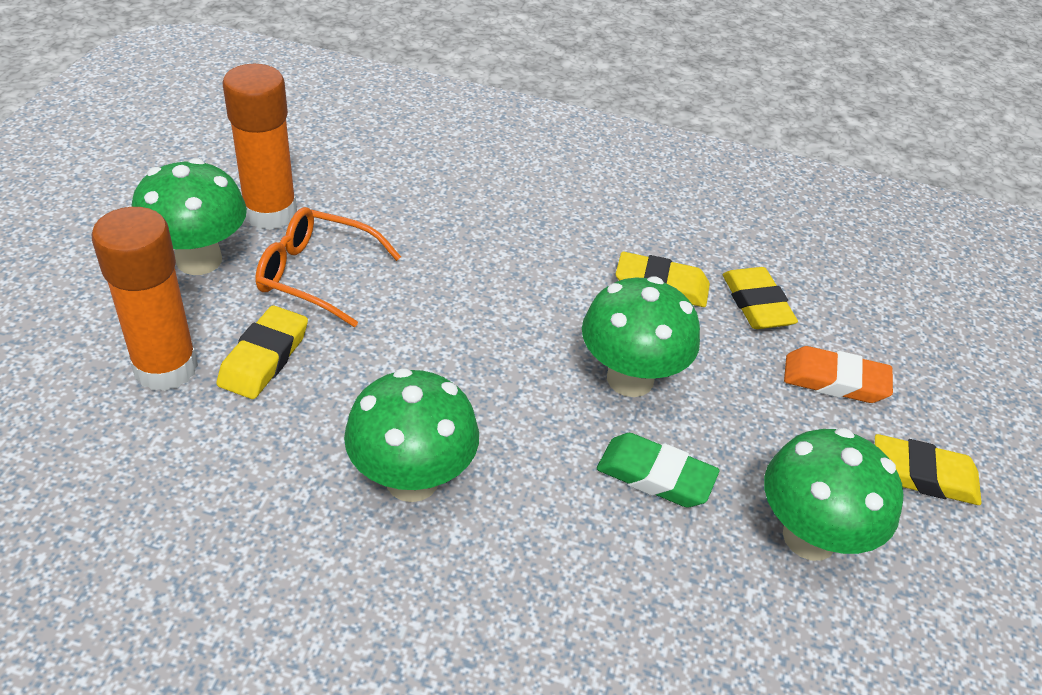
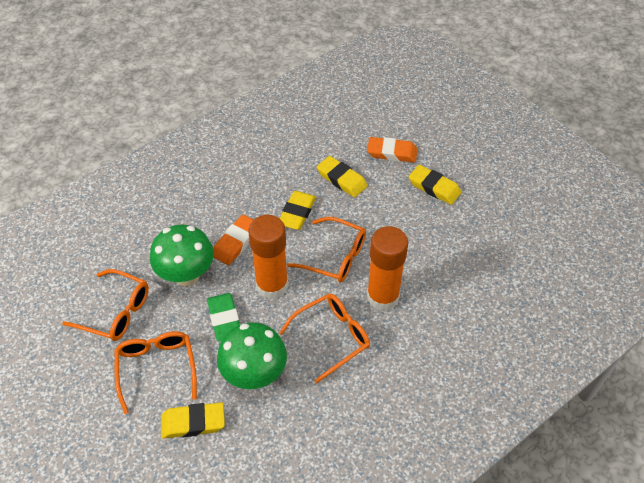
green mushroom: 4 -> 2
orange eraser: 1 -> 2
orange glasses: 1 -> 4

